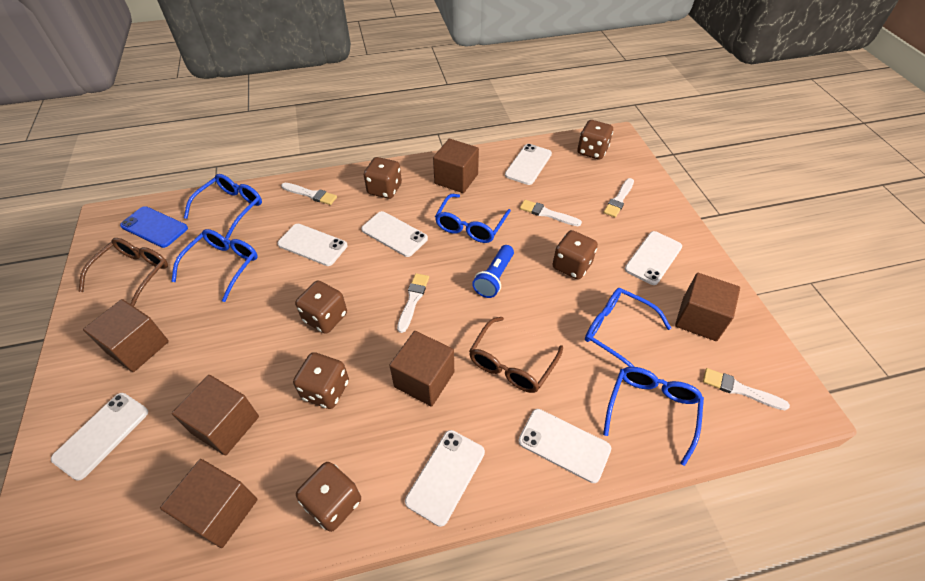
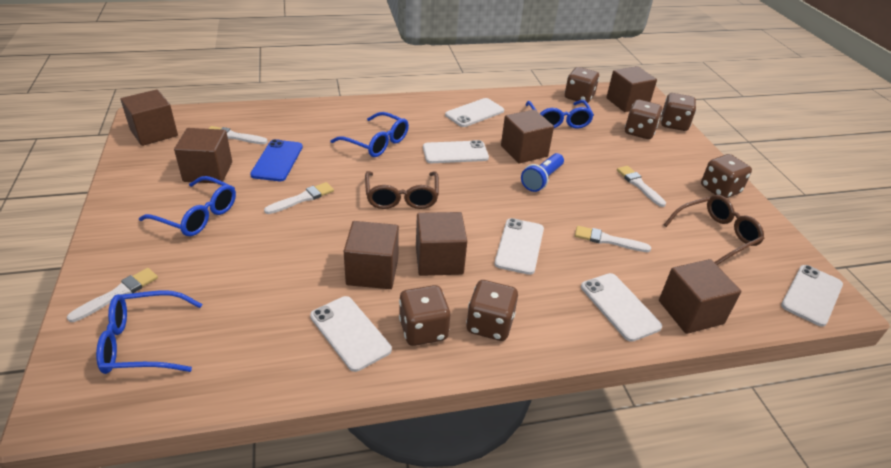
blue glasses: 5 -> 4
brown cube: 6 -> 7
white phone: 7 -> 6

